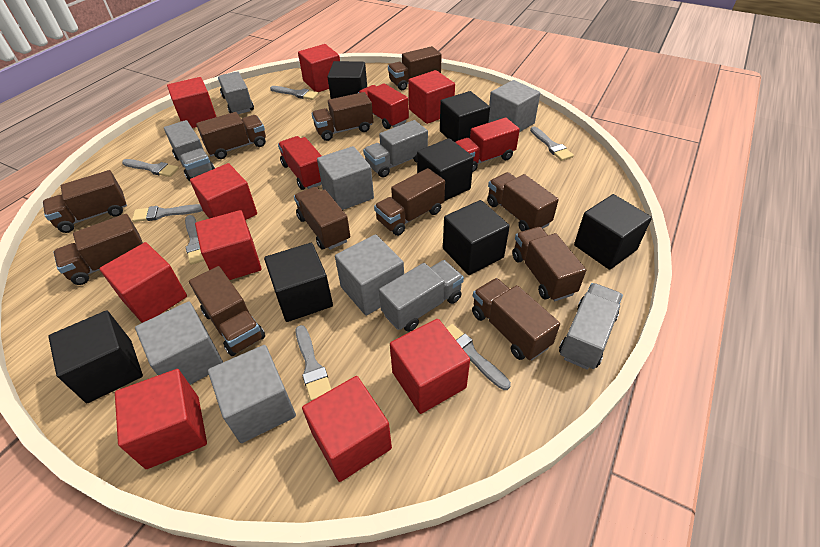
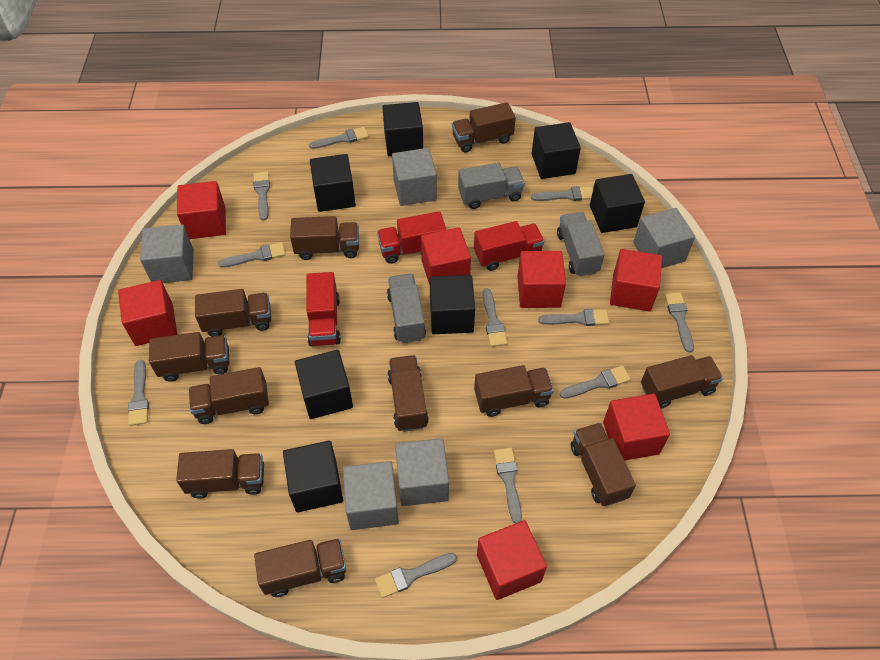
grey brush: 7 -> 11
grey truck: 5 -> 3
red cube: 9 -> 7

